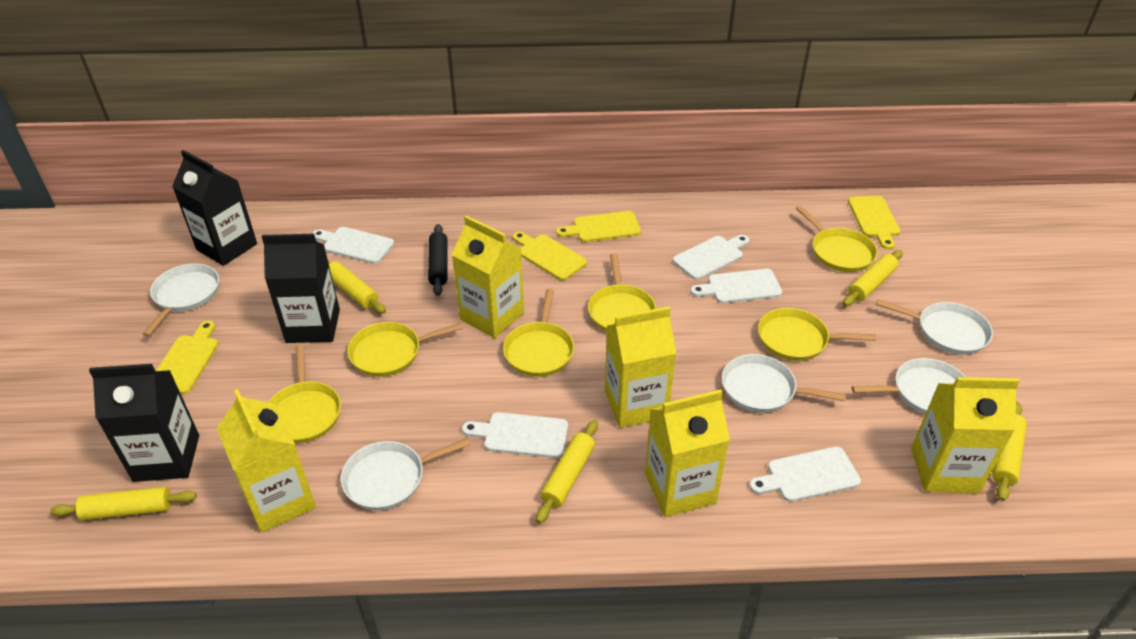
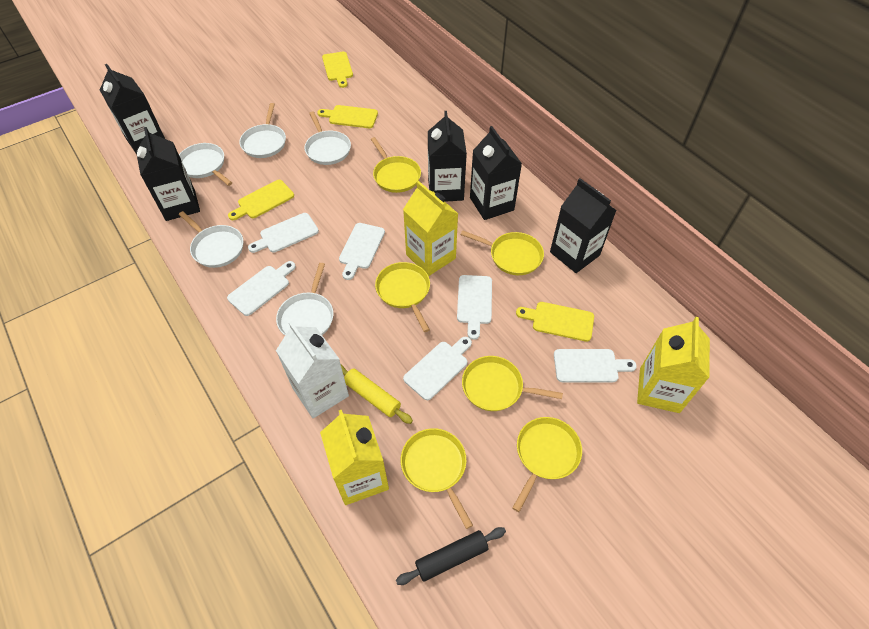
black carton: 3 -> 5
white carton: 0 -> 1
white cutting board: 5 -> 6
yellow carton: 5 -> 3
yellow rolling pin: 5 -> 1

